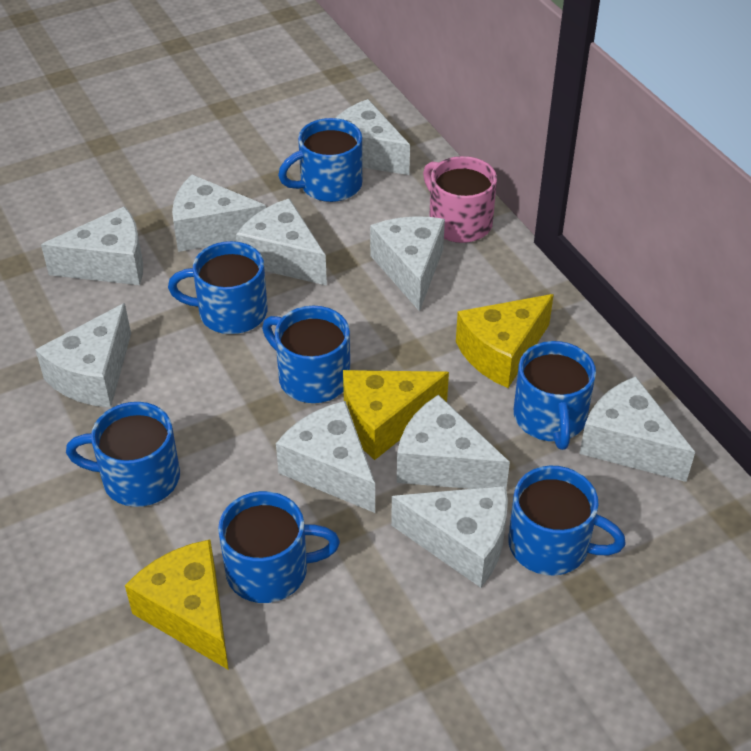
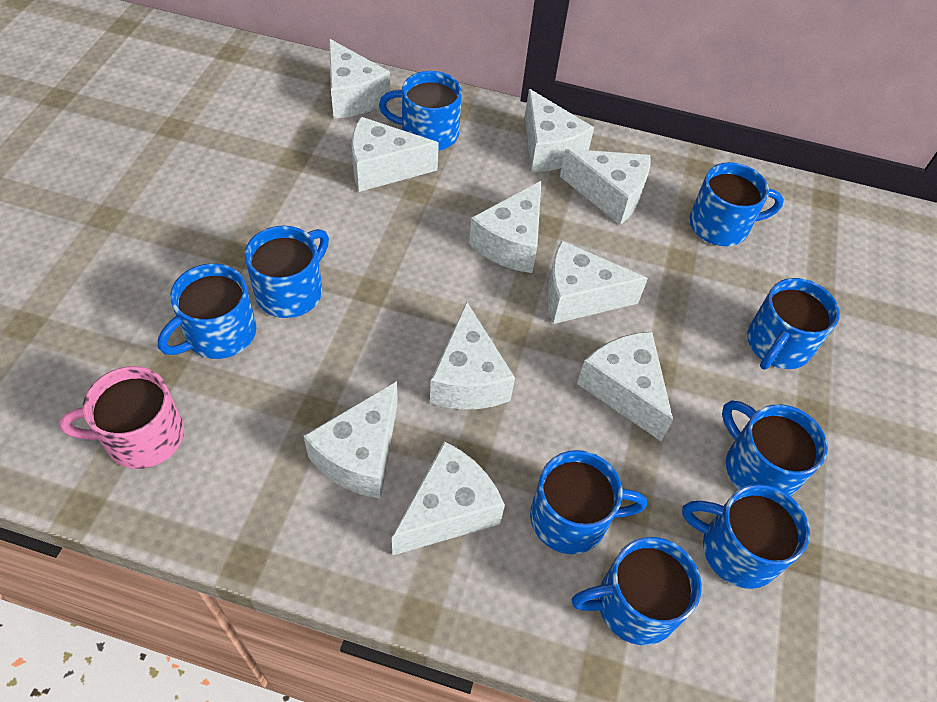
blue mug: 7 -> 9
yellow cheese: 3 -> 0

